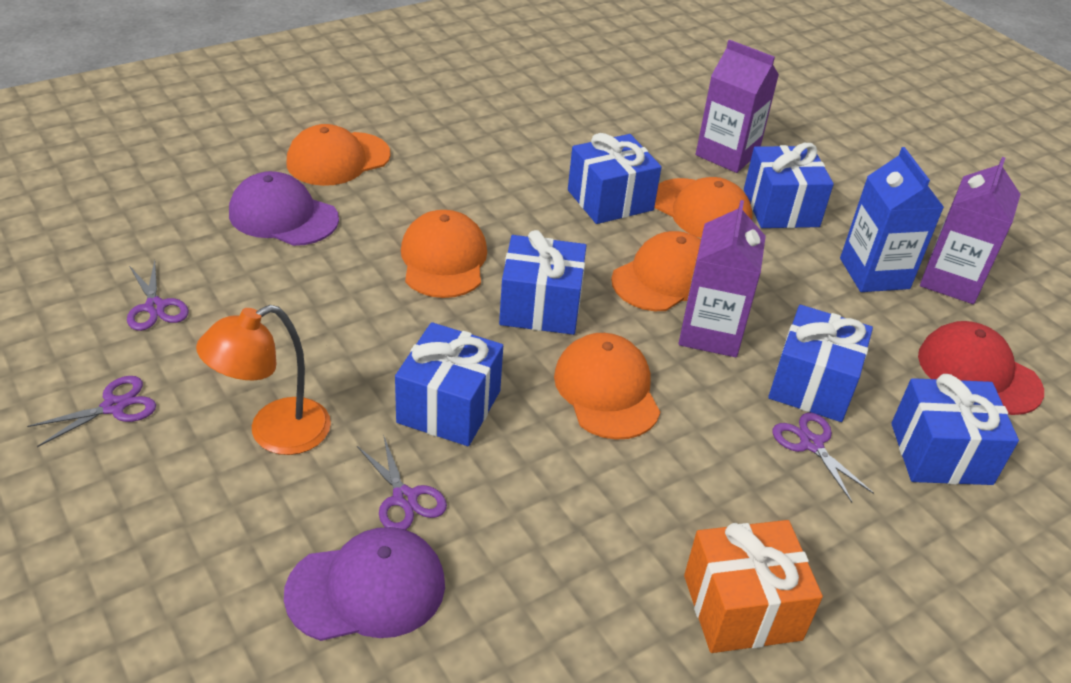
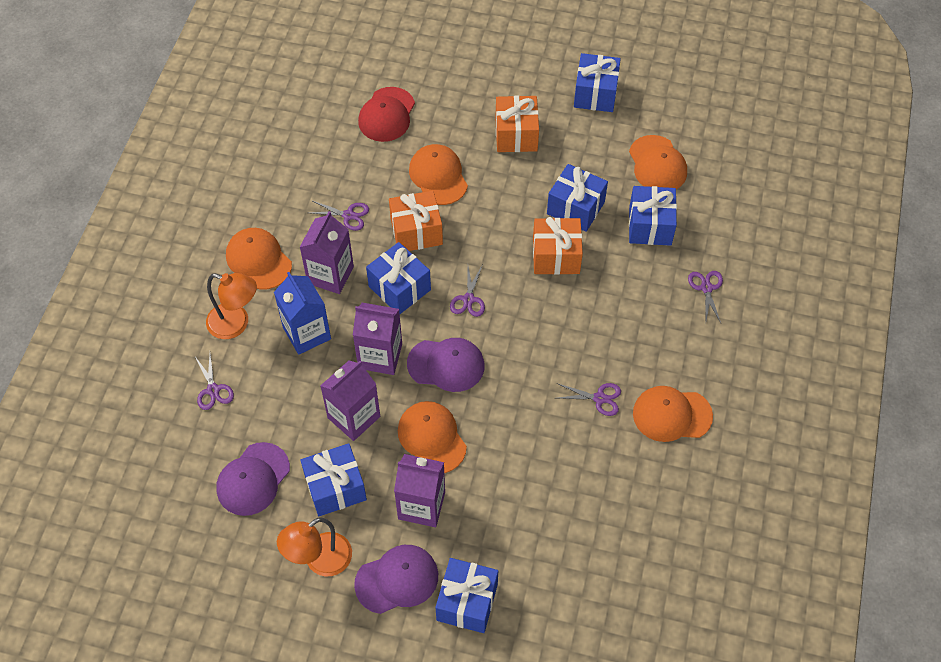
orange gift: 1 -> 3
orange lamp: 1 -> 2
purple cap: 2 -> 3
purple carton: 3 -> 4
purple scissors: 4 -> 5

